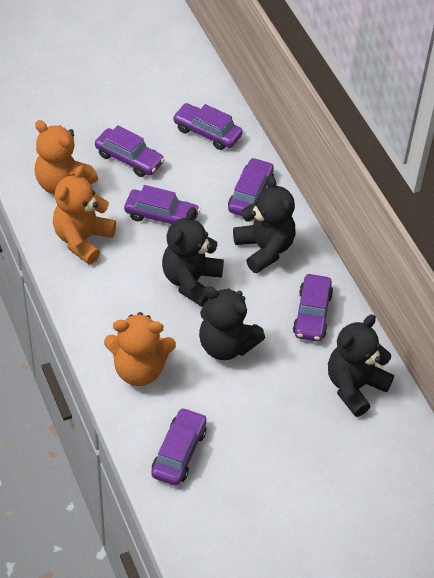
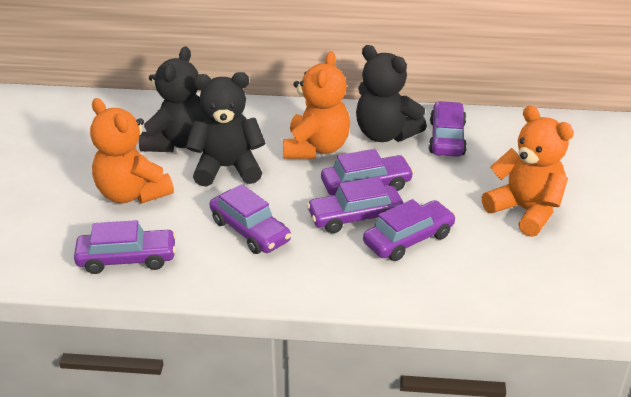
black teddy bear: 4 -> 3

